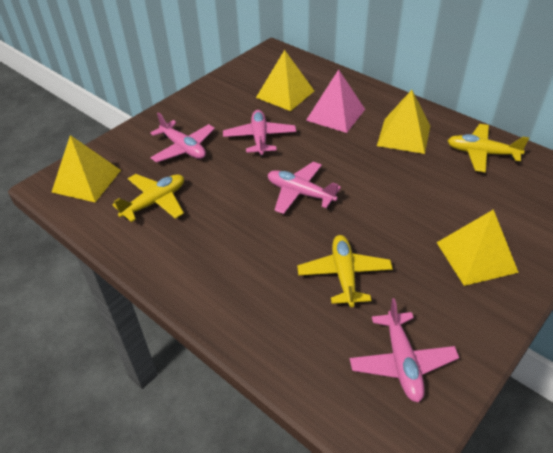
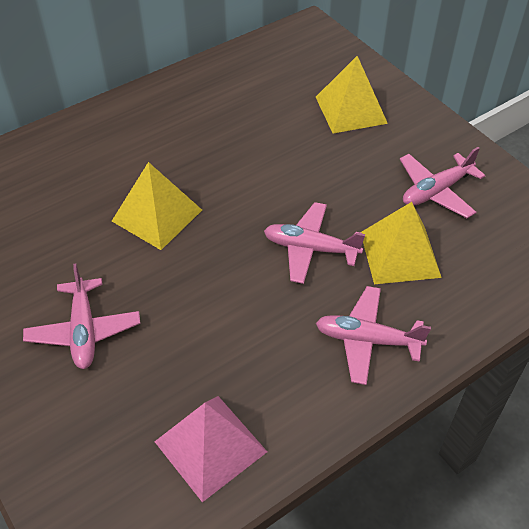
yellow plane: 3 -> 0
yellow pyramid: 4 -> 3

